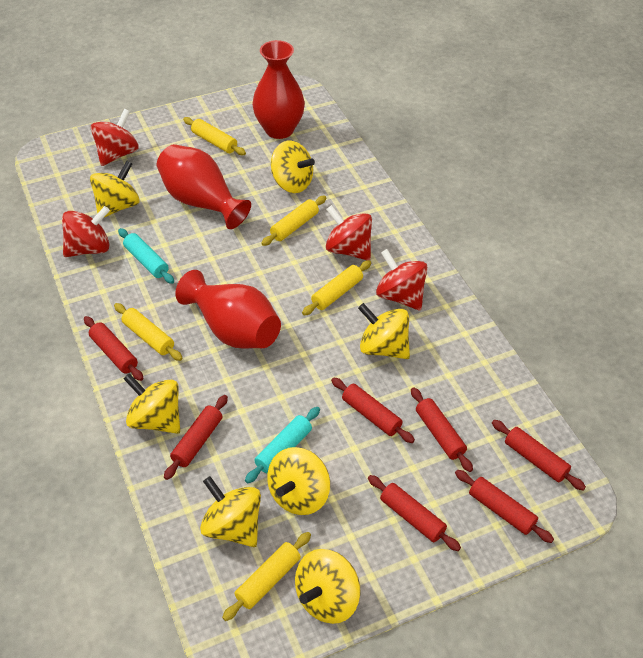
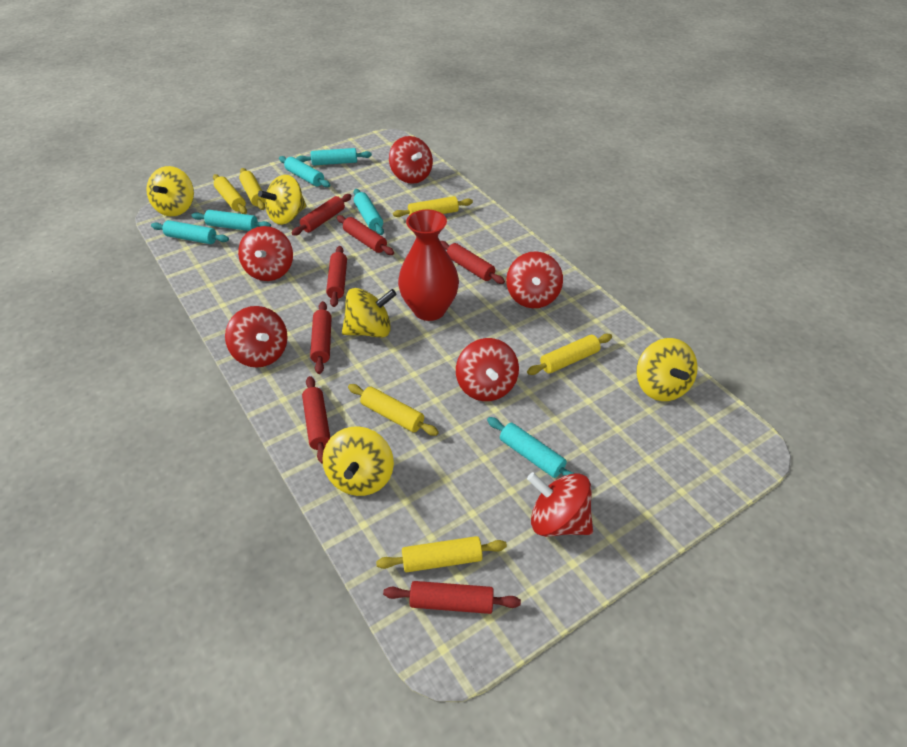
red spinning top: 4 -> 6
red vase: 3 -> 1
turquoise rolling pin: 2 -> 6
yellow rolling pin: 5 -> 6
yellow spinning top: 7 -> 5

